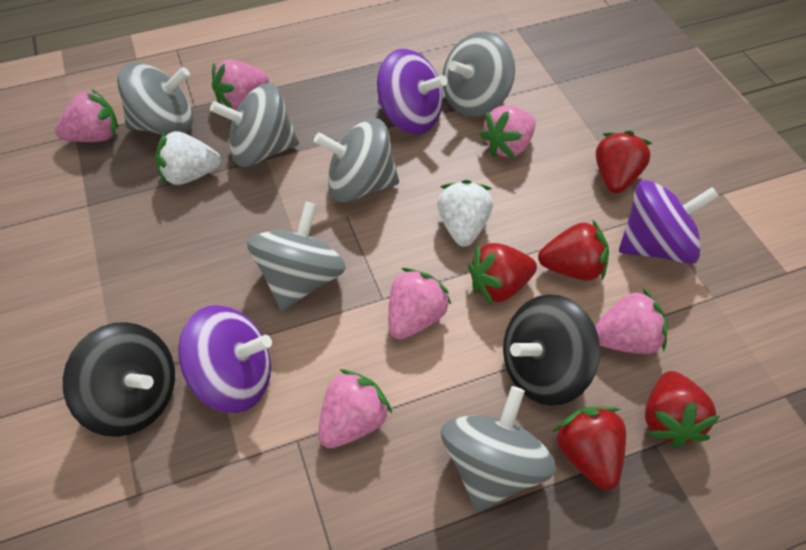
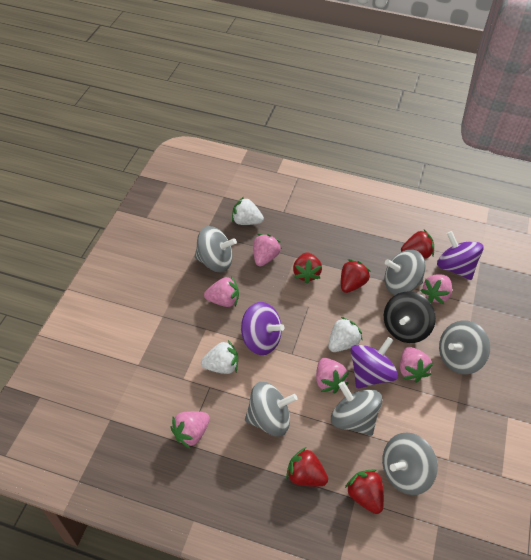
black spinning top: 2 -> 1
white strawberry: 2 -> 3

